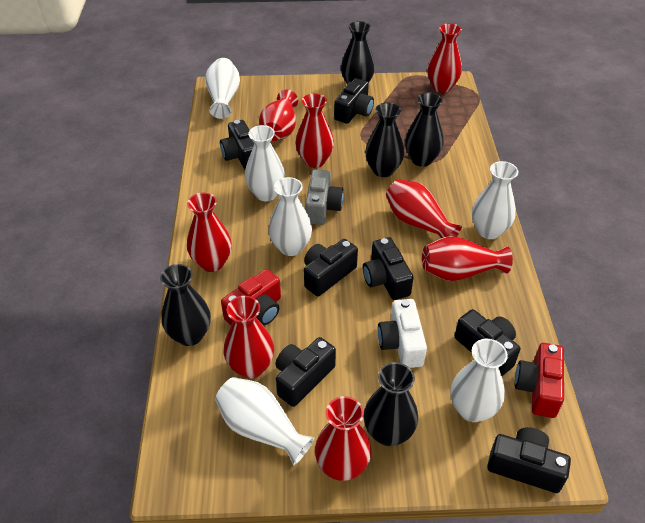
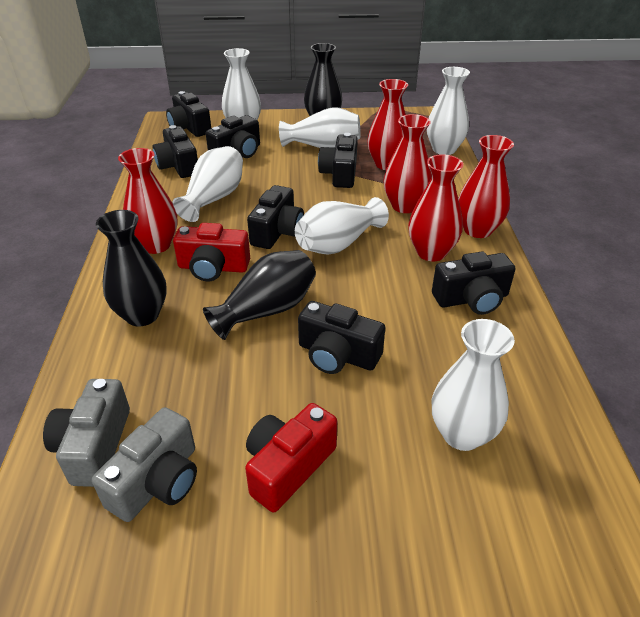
black vase: 5 -> 3
grey camera: 1 -> 2
red vase: 8 -> 5
white camera: 1 -> 0

